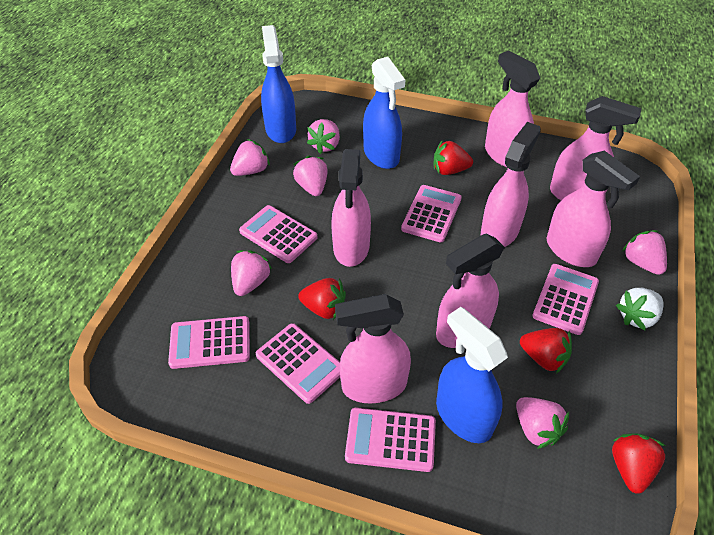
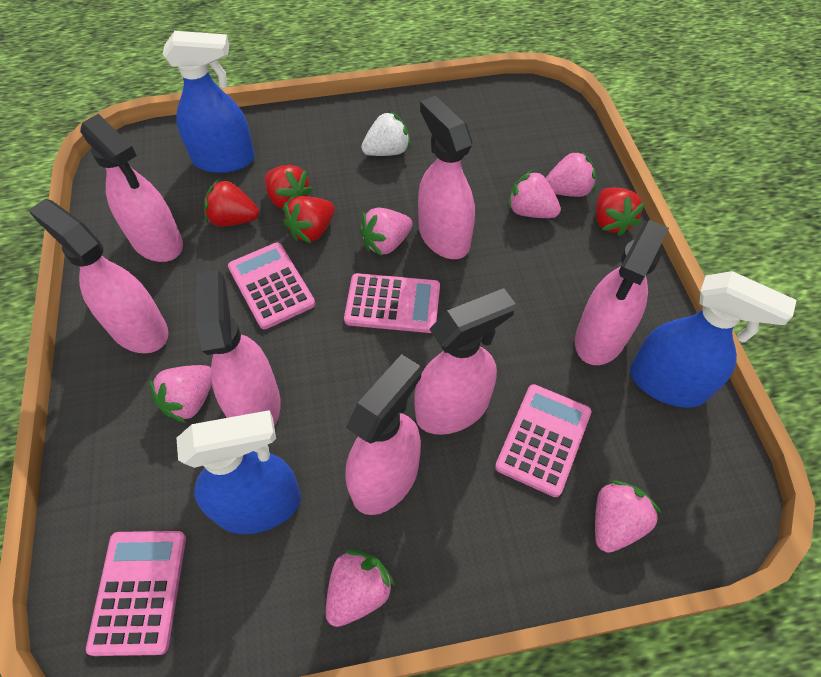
pink calculator: 6 -> 4

